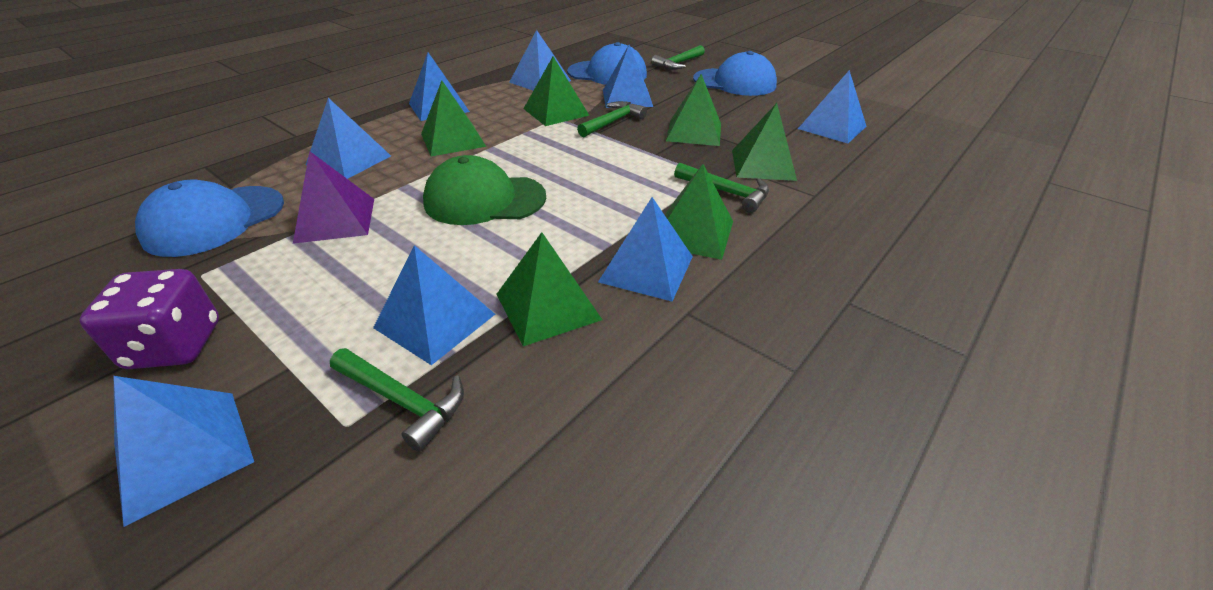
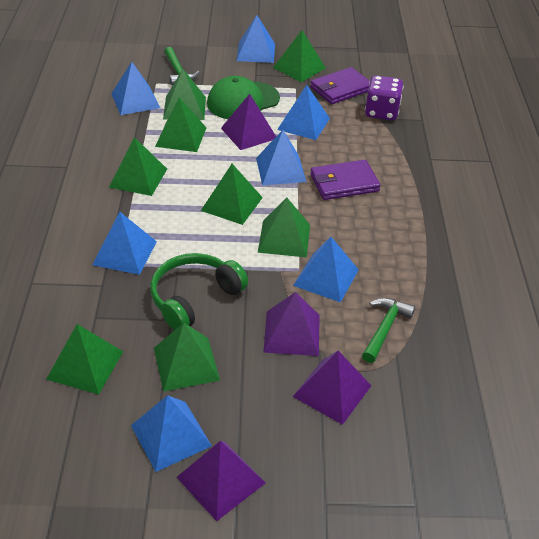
blue cap: 3 -> 0
blue pyramid: 8 -> 7
green hammer: 4 -> 2
green headphones: 0 -> 1
green pyramid: 6 -> 8
purple pyramid: 1 -> 4
purple wallet: 0 -> 2

